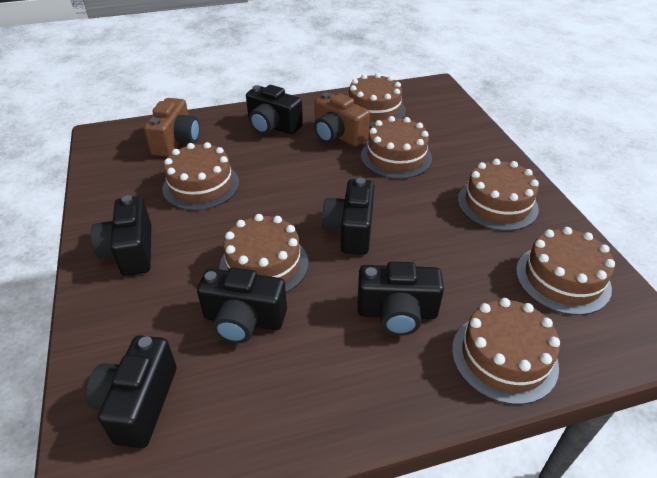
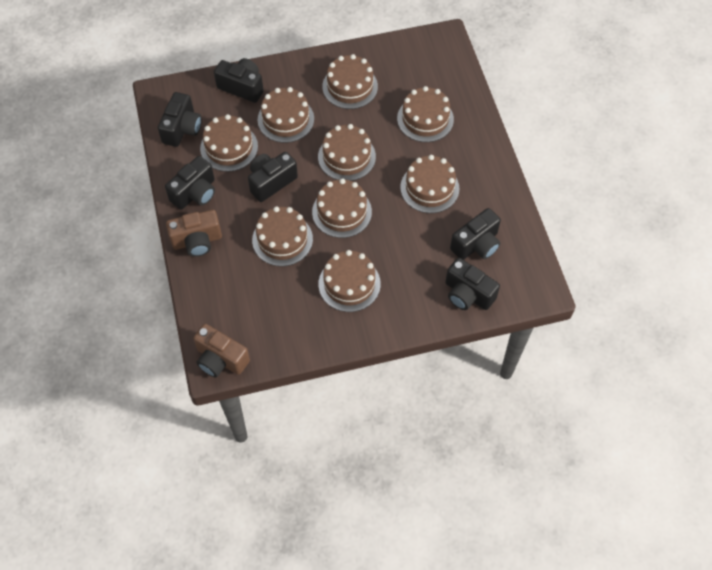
brown cake: 7 -> 9

